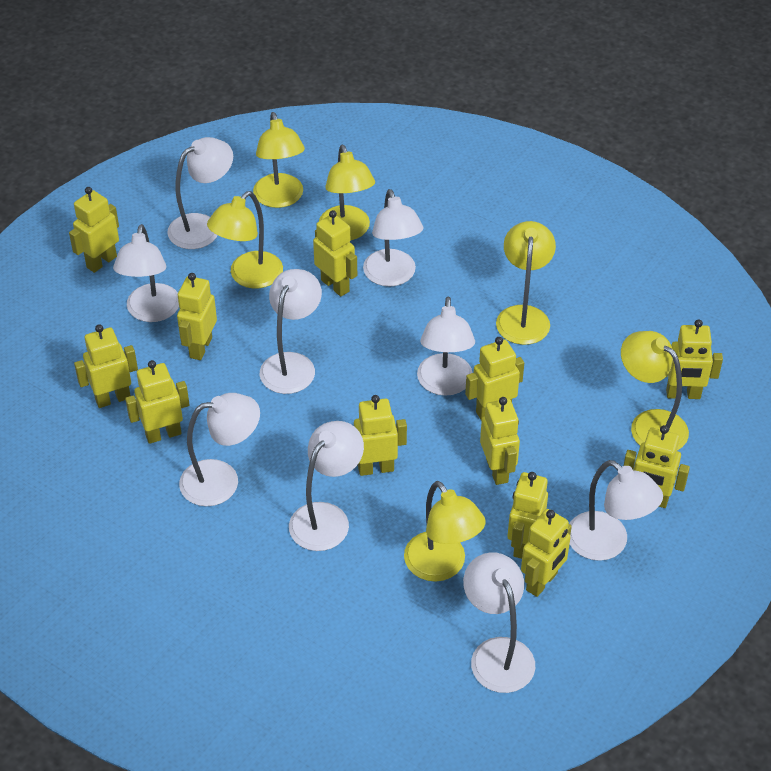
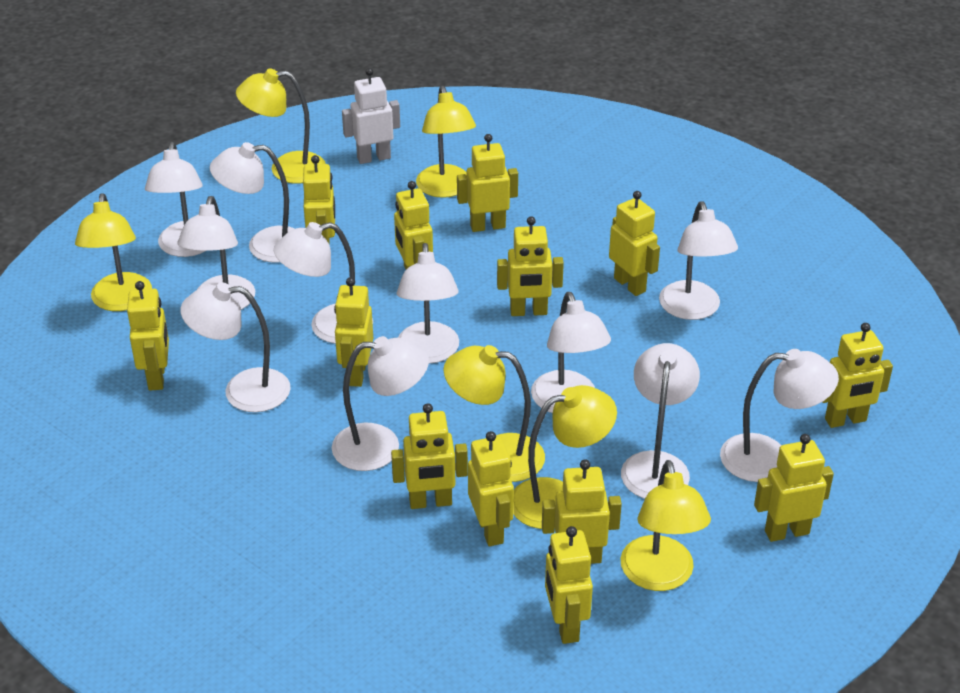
white lamp: 9 -> 11
white robot: 0 -> 1
yellow robot: 12 -> 13

